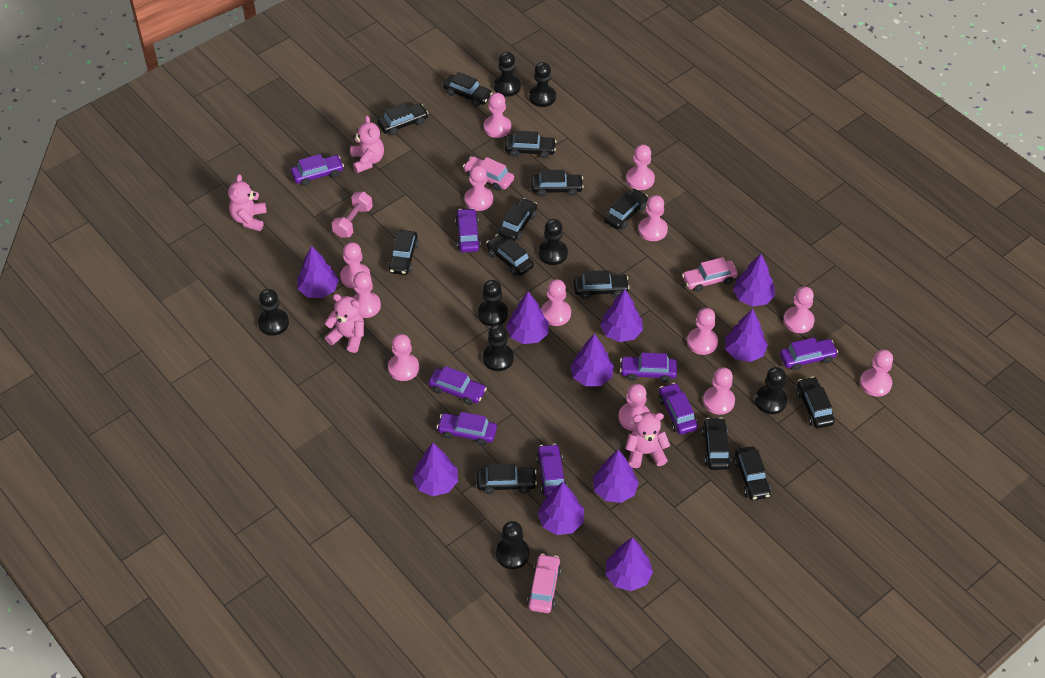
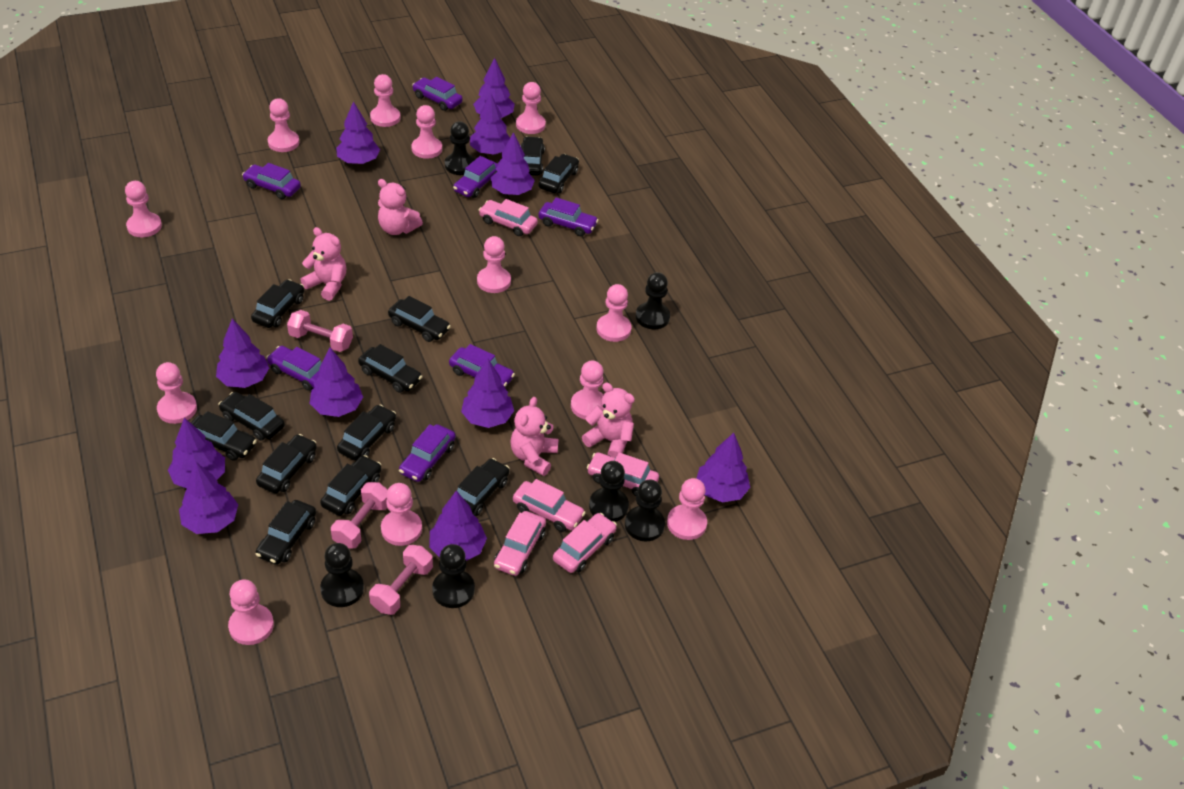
black car: 13 -> 12
black pawn: 8 -> 6
pink car: 3 -> 5
pink dumbbell: 1 -> 3
pink pawn: 13 -> 12
purple car: 8 -> 7
purple tree: 10 -> 11

